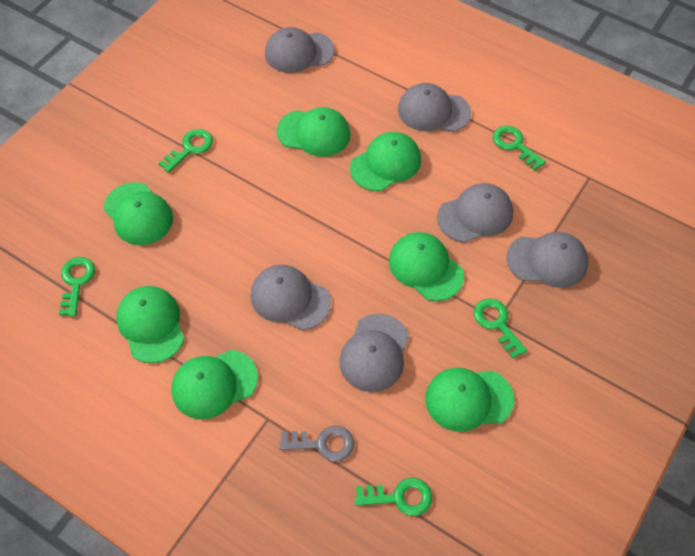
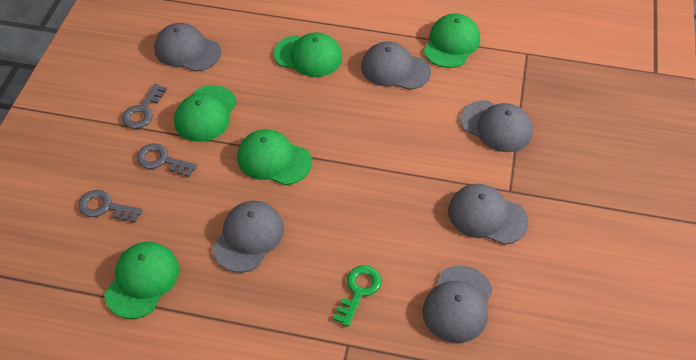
green cap: 7 -> 5
green key: 5 -> 1
grey key: 1 -> 3

